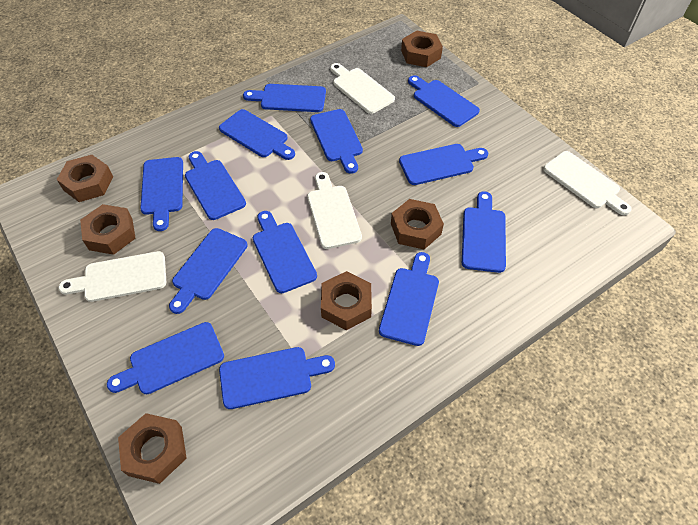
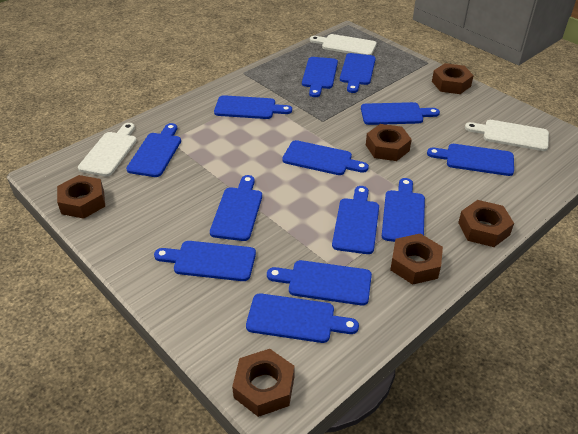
white cutting board: 4 -> 3

